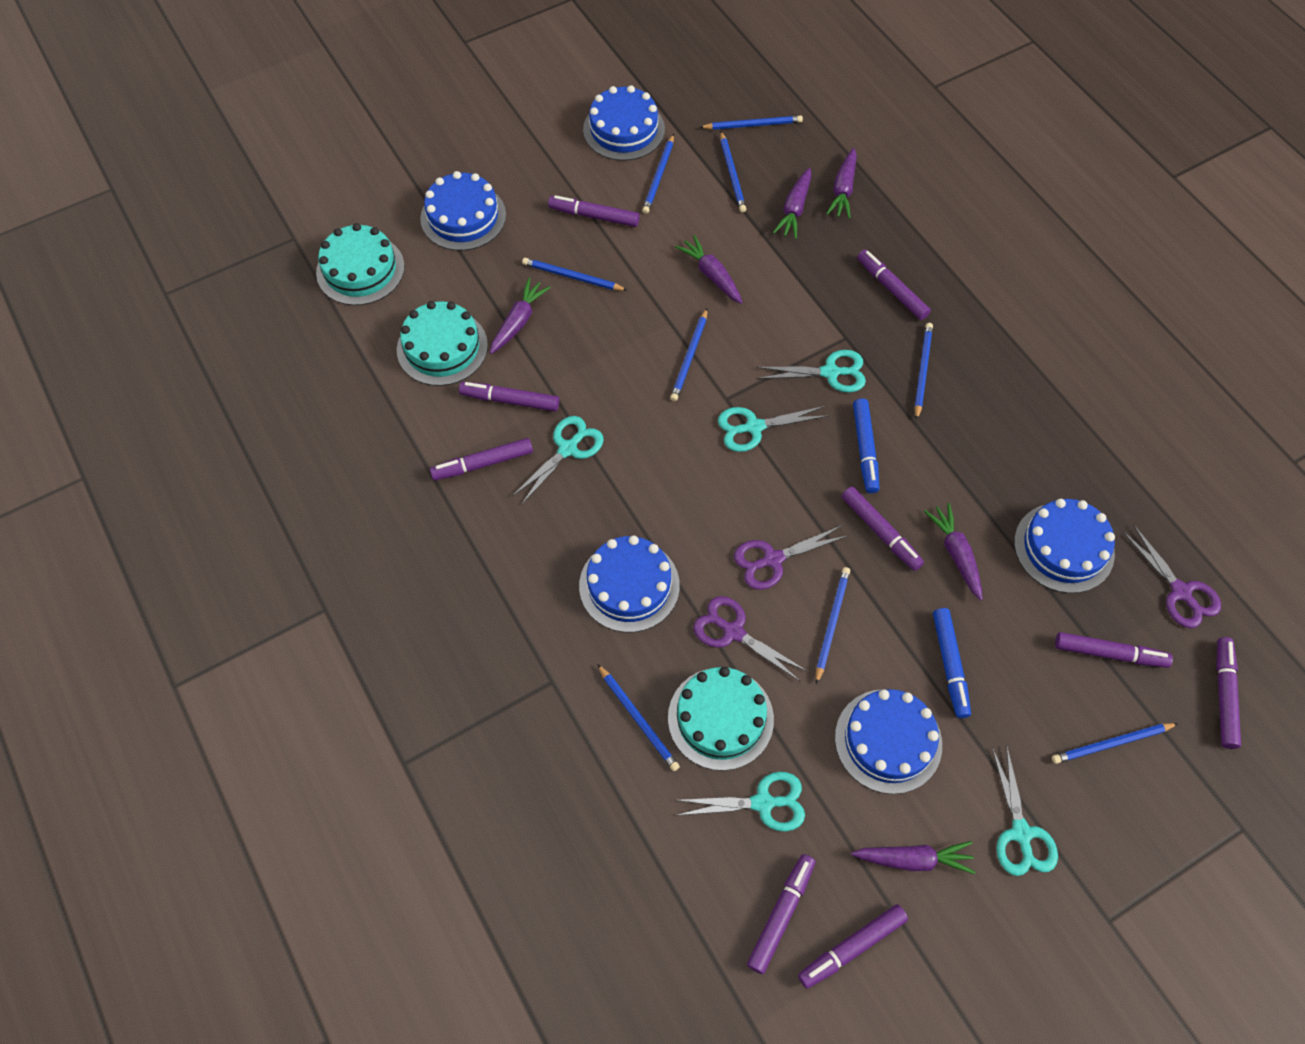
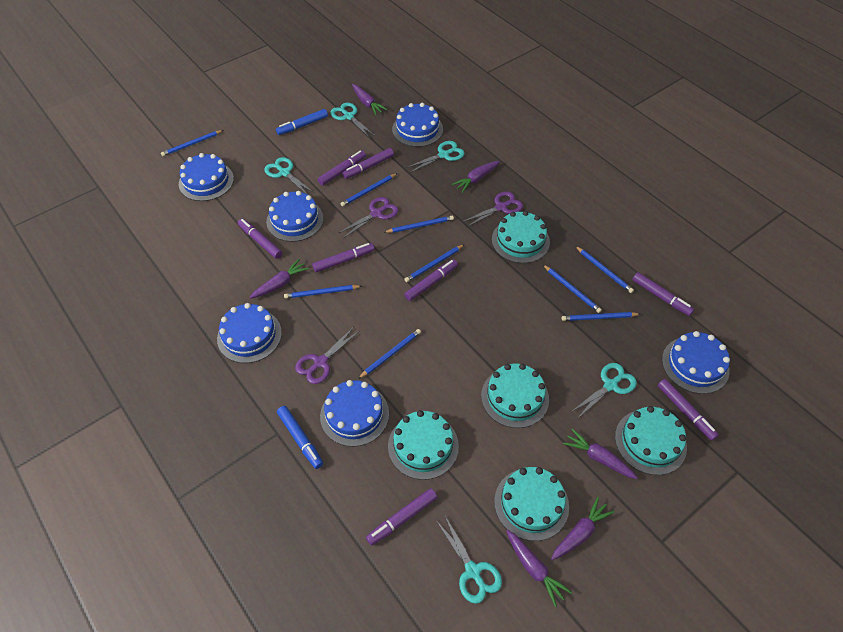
blue cake: 5 -> 6
purple marker: 9 -> 8
turquoise cake: 3 -> 5

